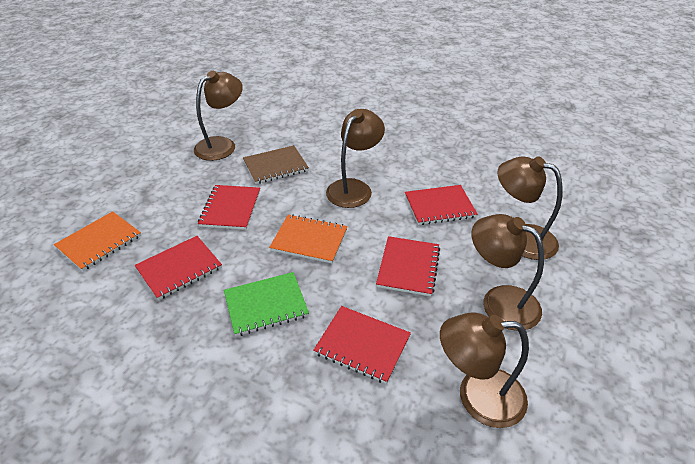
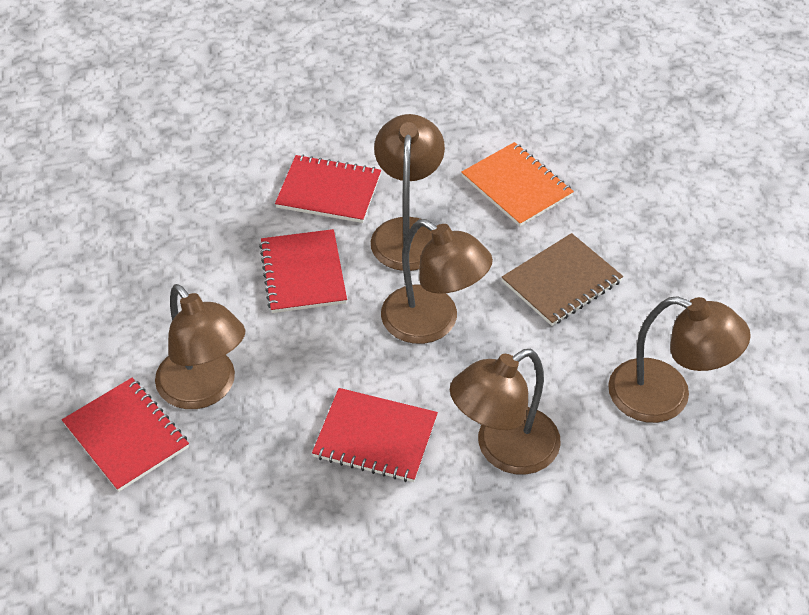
green notebook: 1 -> 0
orange notebook: 2 -> 1
red notebook: 5 -> 4

